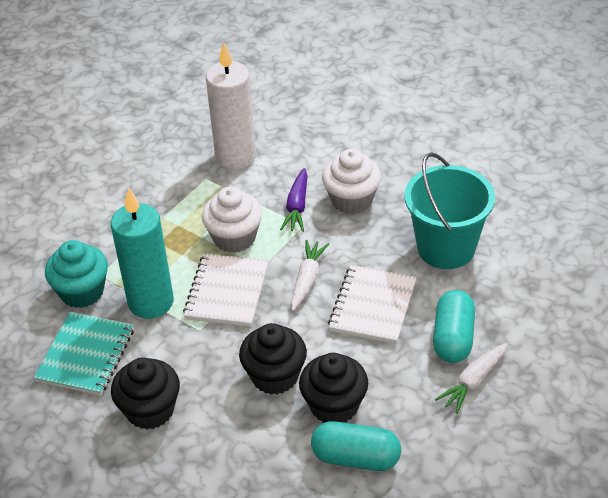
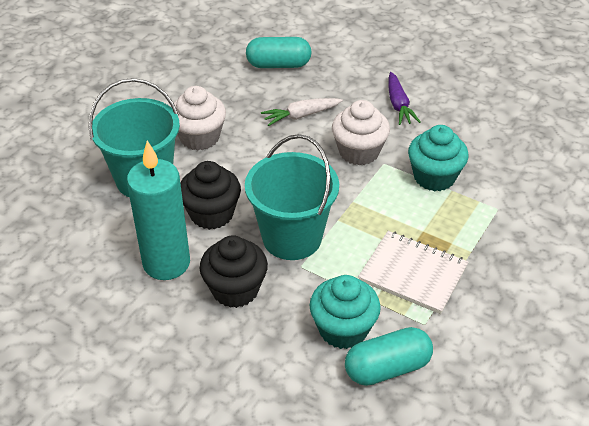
black cupcake: 3 -> 2
turquoise bucket: 1 -> 2
turquoise cupcake: 1 -> 2
turquoise notebook: 1 -> 0
white candle: 1 -> 0
white carrot: 2 -> 1
white notebook: 2 -> 1

